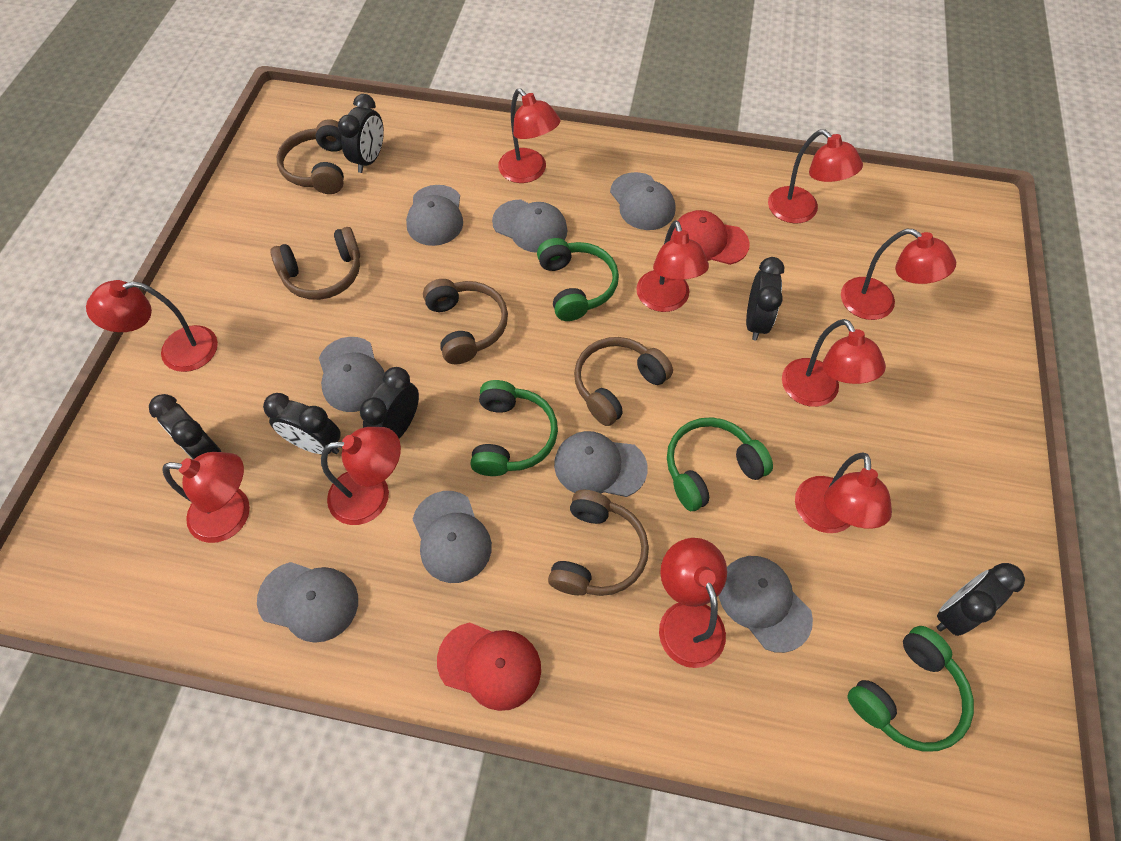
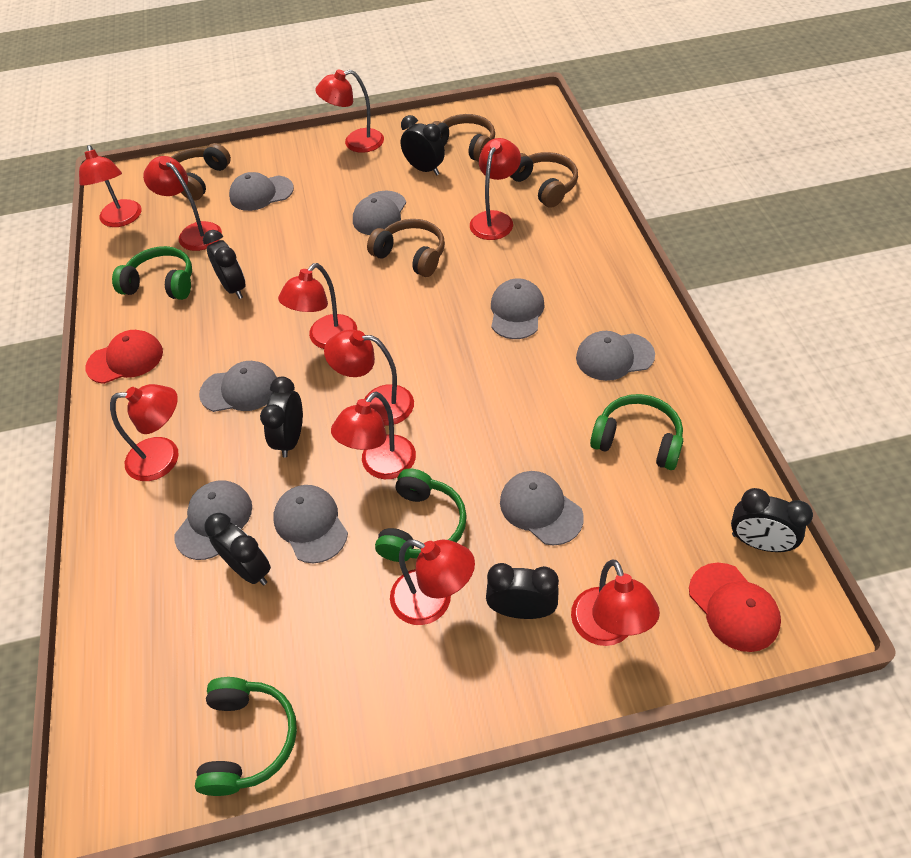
brown headphones: 5 -> 4

